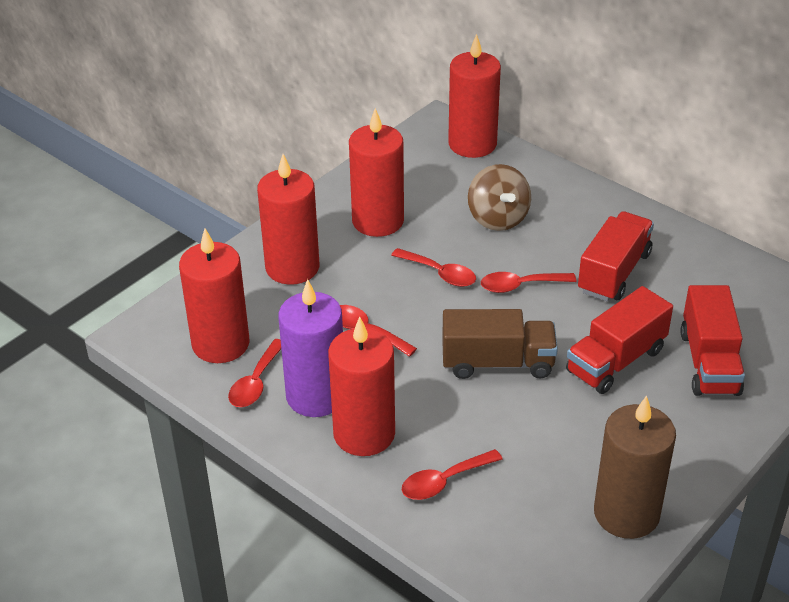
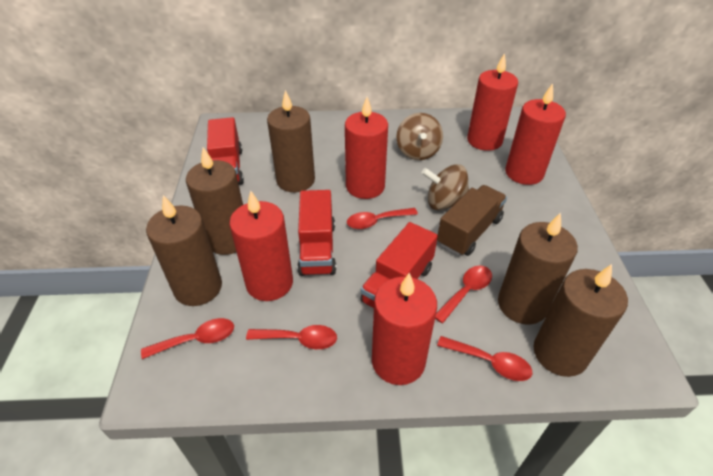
brown candle: 1 -> 5
brown spinning top: 1 -> 2
purple candle: 1 -> 0

